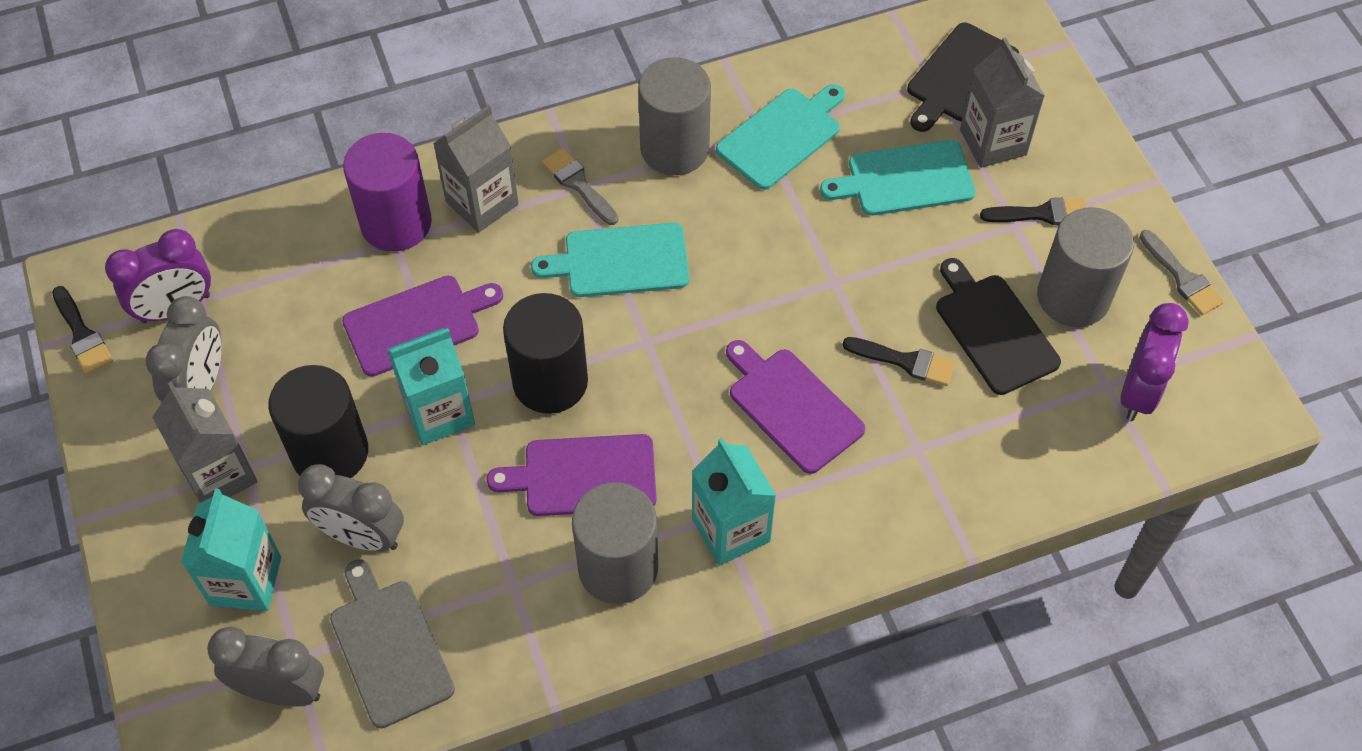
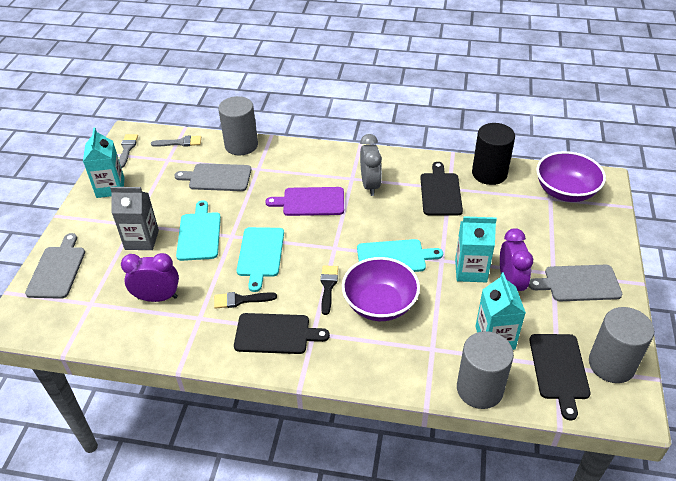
black brush: 3 -> 2
black cutting board: 2 -> 3
black cylinder: 2 -> 1
grey carton: 3 -> 1
grey clock: 3 -> 1
grey cutting board: 1 -> 3
purple bowl: 0 -> 2
purple cutting board: 3 -> 1
purple cylinder: 1 -> 0

